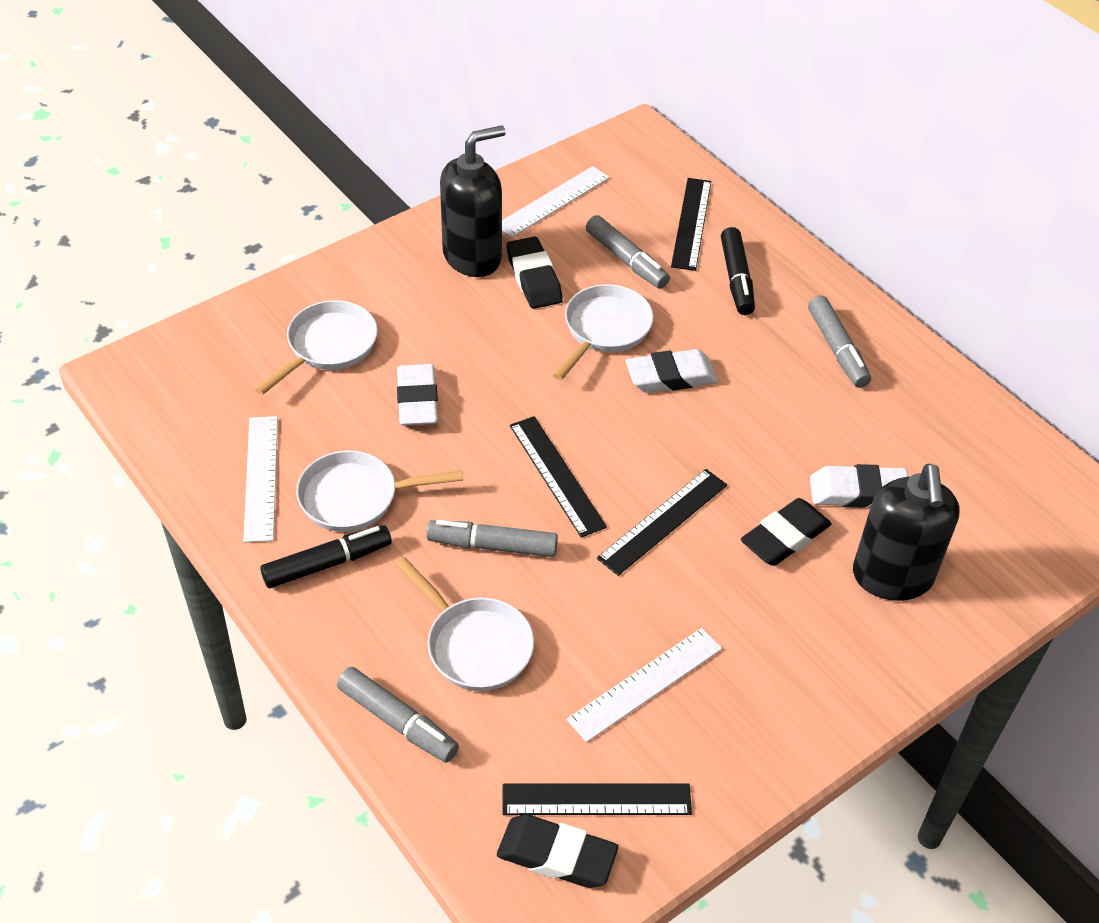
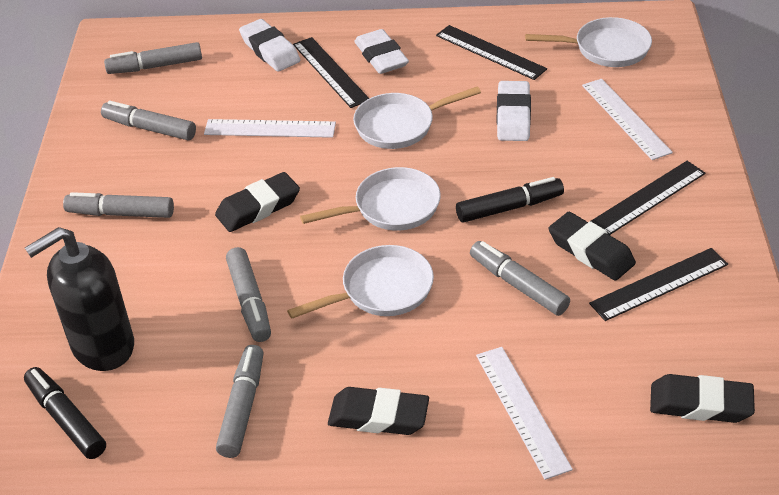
black eraser: 3 -> 4
black soap dispenser: 2 -> 1
grey marker: 4 -> 6

